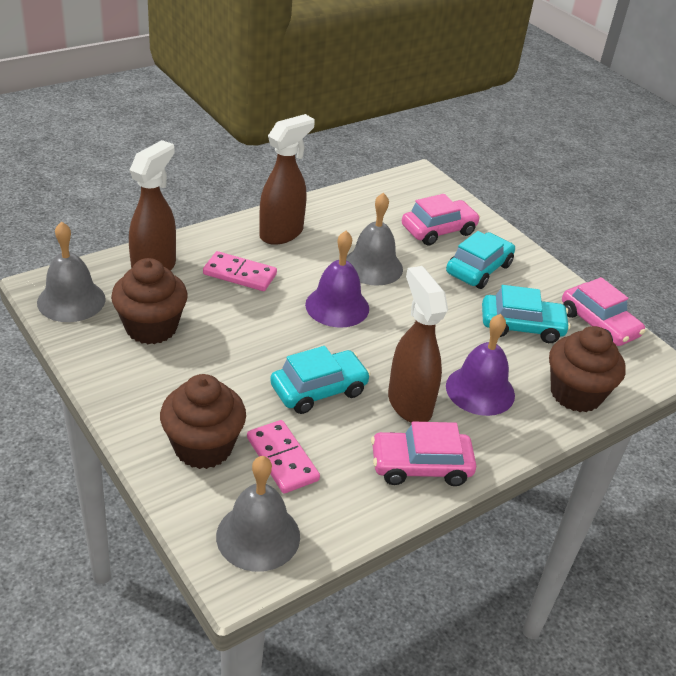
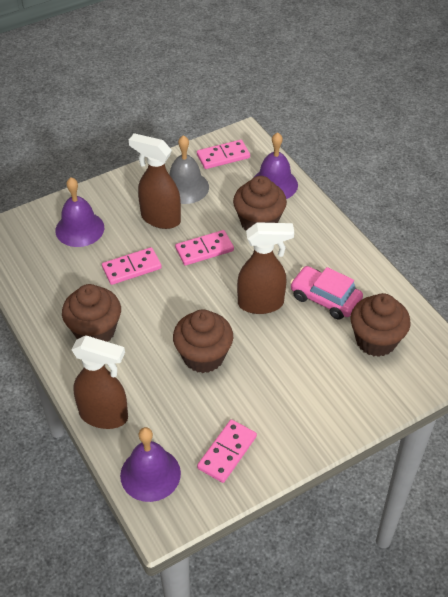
brown cupcake: 3 -> 4
grey bell: 3 -> 1
pink car: 3 -> 1
pink domino: 2 -> 4
purple bell: 2 -> 3
turquoise car: 3 -> 0

